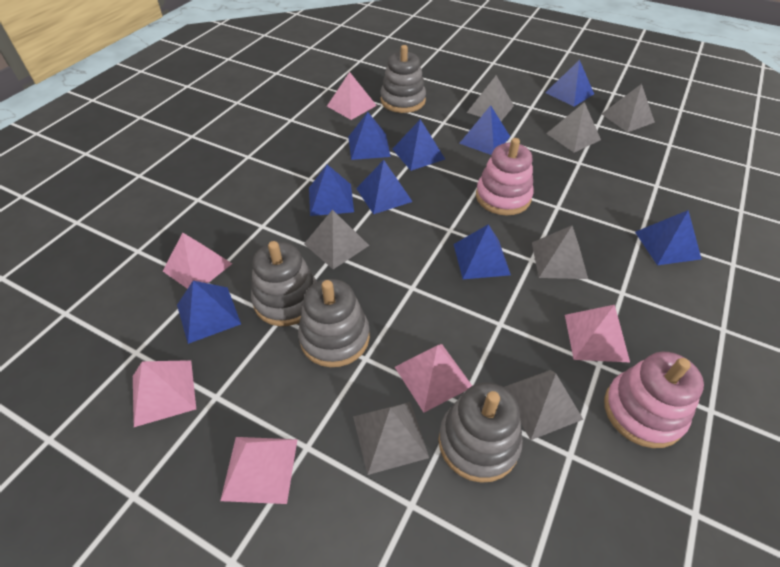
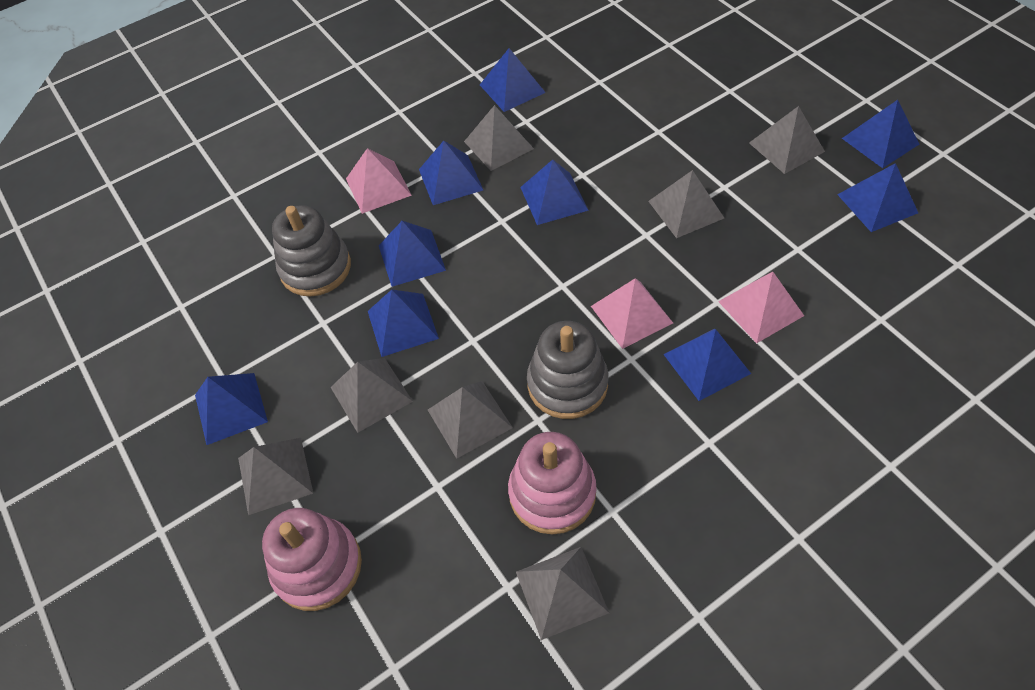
grey stacking toy: 4 -> 2
pink pyramid: 6 -> 3

